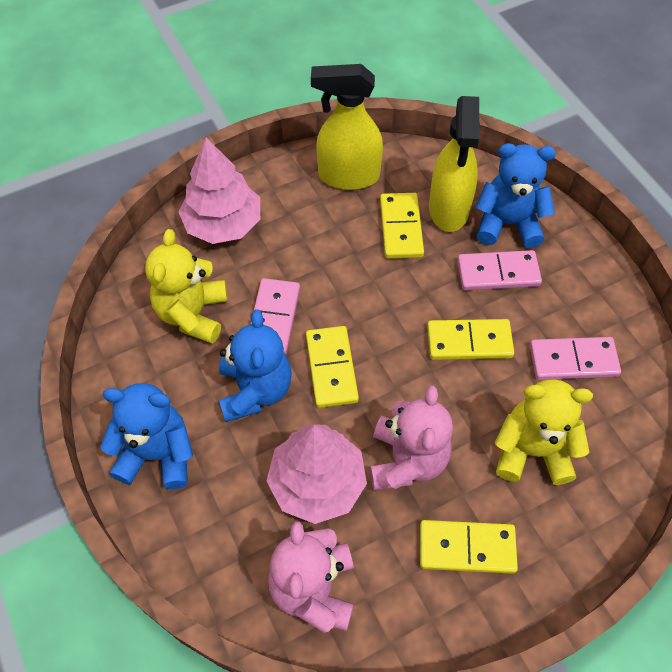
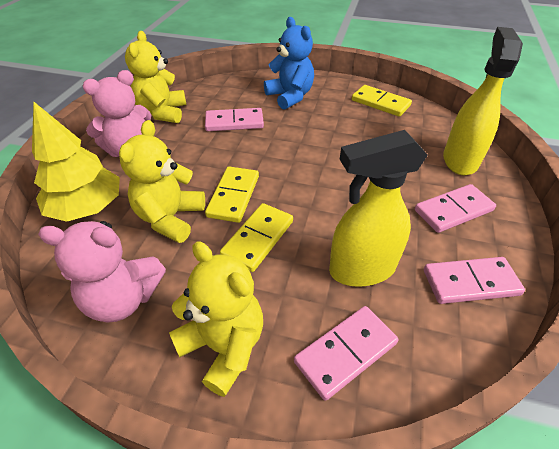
blue teddy bear: 3 -> 1
pink domino: 3 -> 4
pink tree: 2 -> 0
yellow domino: 4 -> 3
yellow teddy bear: 2 -> 3
yellow tree: 0 -> 1

